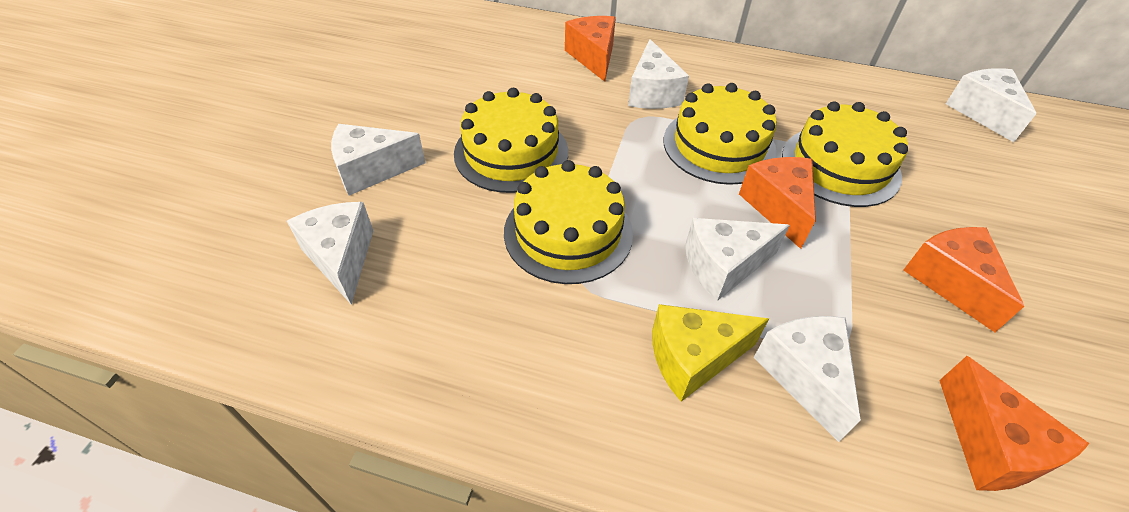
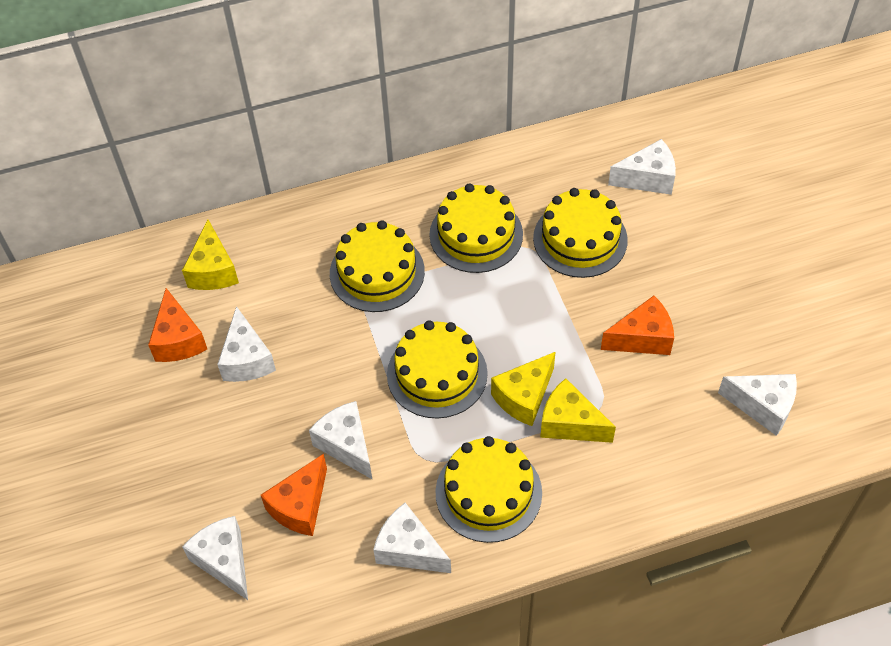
orange cheese: 4 -> 3
yellow cake: 4 -> 5
yellow cheese: 1 -> 3

